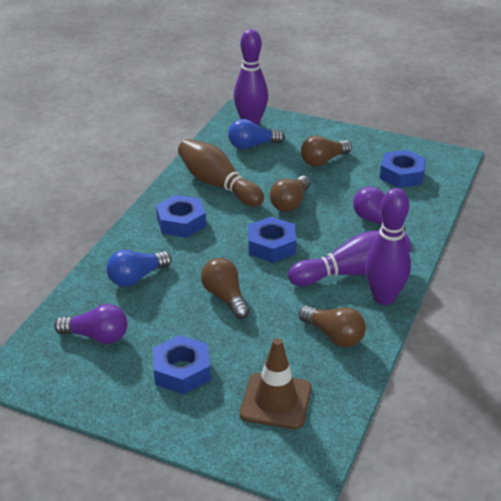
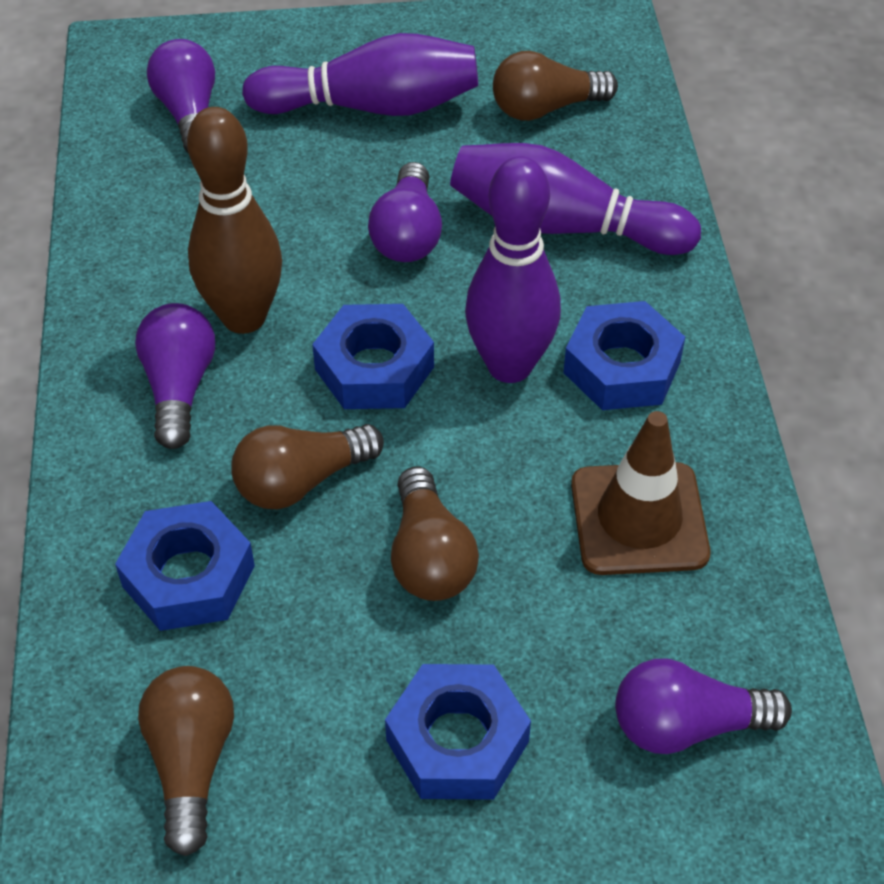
blue light bulb: 2 -> 0
purple light bulb: 2 -> 4

